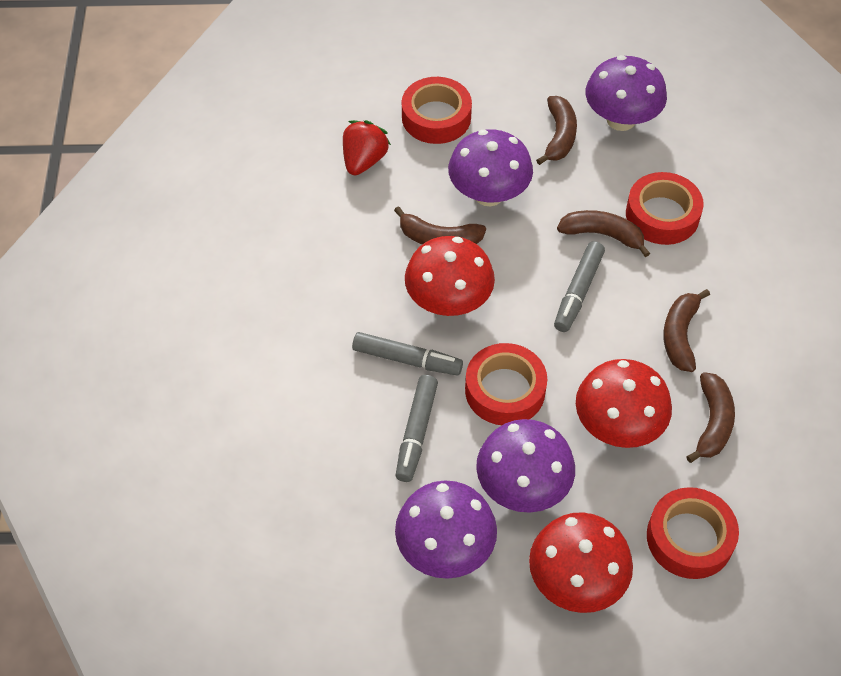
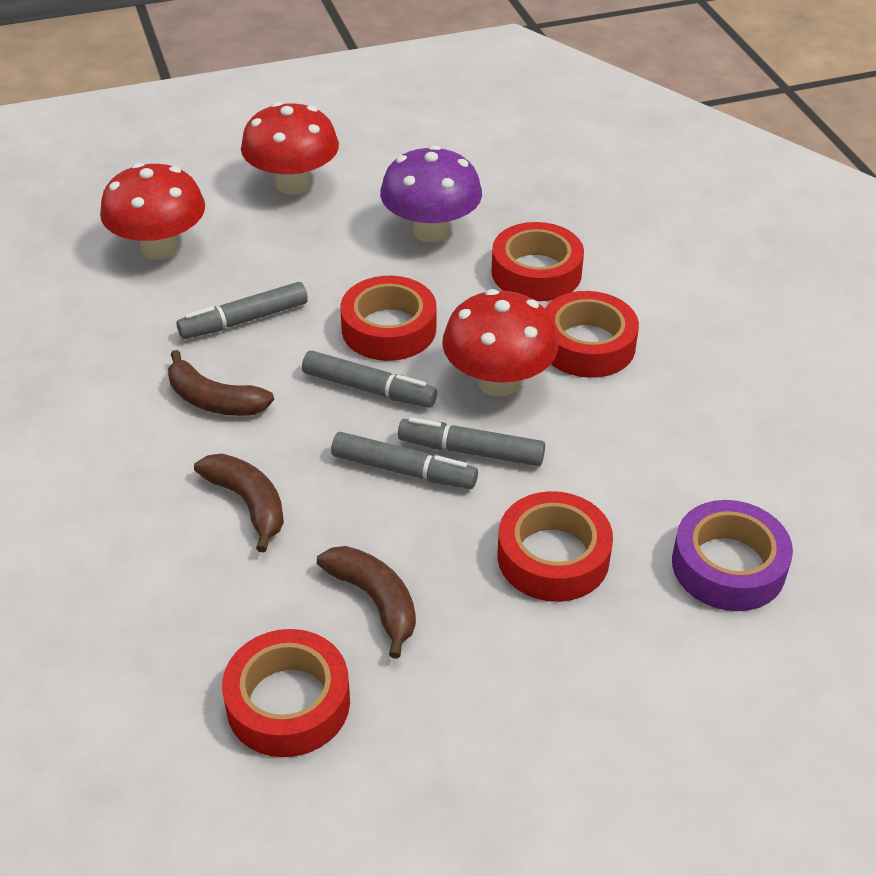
brown banana: 5 -> 3
grey marker: 3 -> 4
purple mushroom: 4 -> 1
purple tape: 0 -> 1
red strawberry: 1 -> 0
red tape: 4 -> 5

